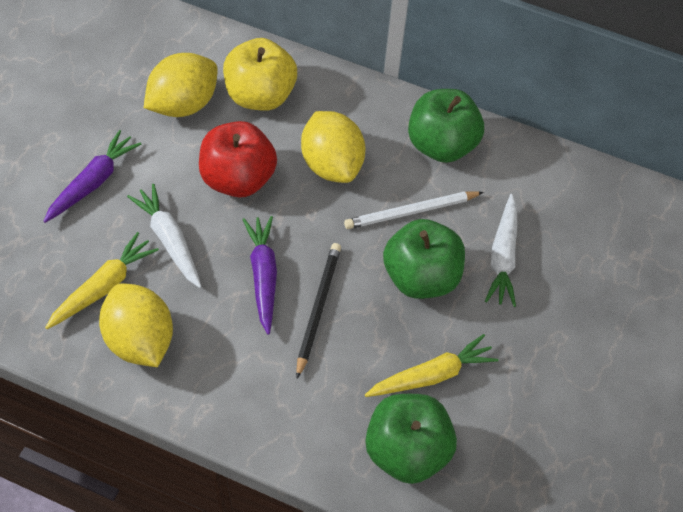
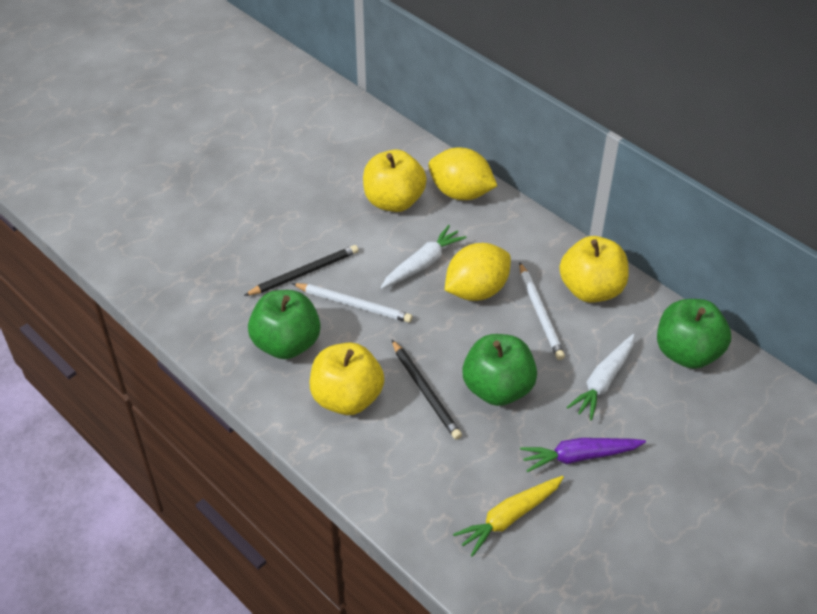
black pencil: 1 -> 2
purple carrot: 2 -> 1
red apple: 1 -> 0
white pencil: 1 -> 2
yellow apple: 1 -> 3
yellow carrot: 2 -> 1
yellow lemon: 3 -> 2

